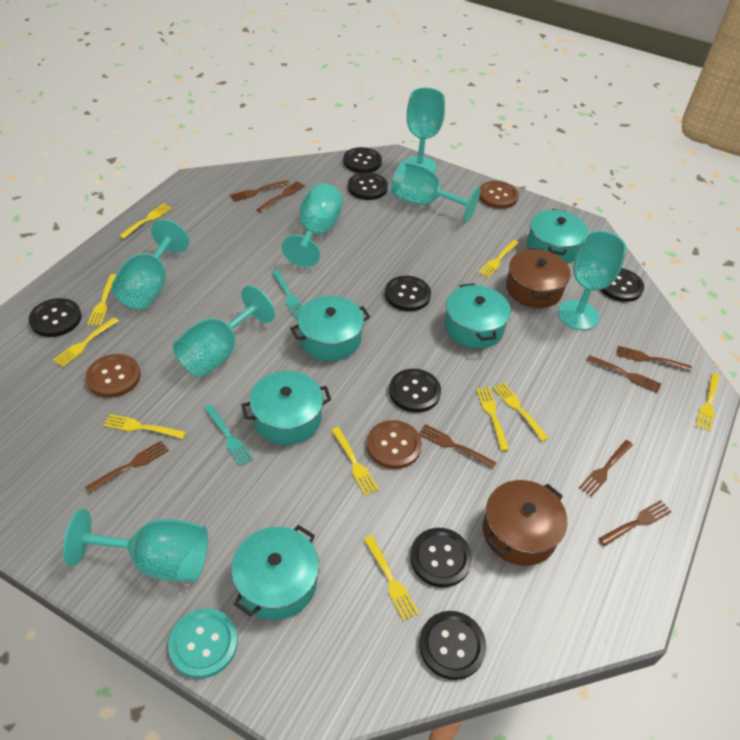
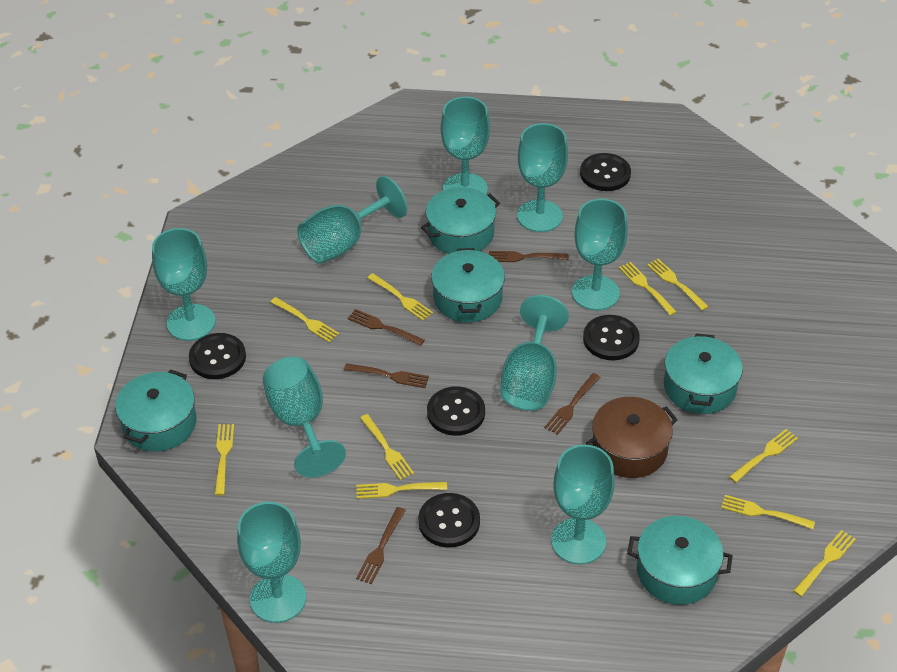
black button: 8 -> 5
brown button: 3 -> 0
brown fork: 8 -> 5
brown pot: 2 -> 1
turquoise button: 1 -> 0
turquoise fork: 2 -> 0
turquoise goblet: 7 -> 9

